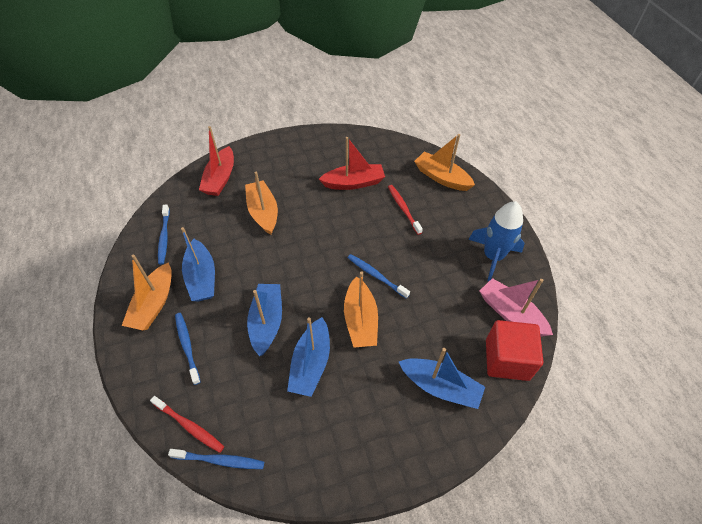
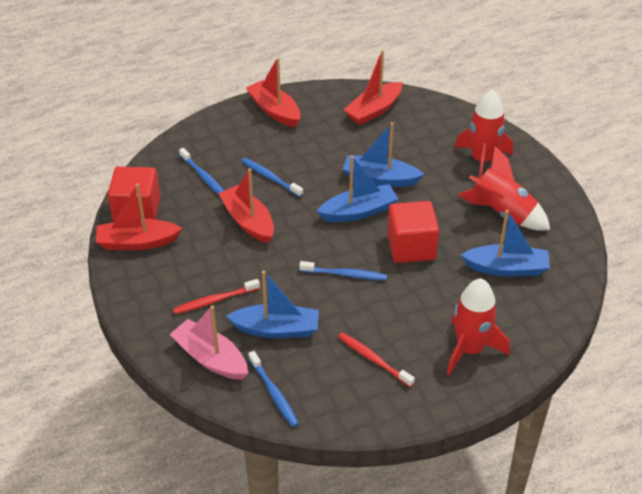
blue rocket: 1 -> 0
orange boat: 4 -> 0
red boat: 2 -> 4
red cube: 1 -> 2
red rocket: 0 -> 3

